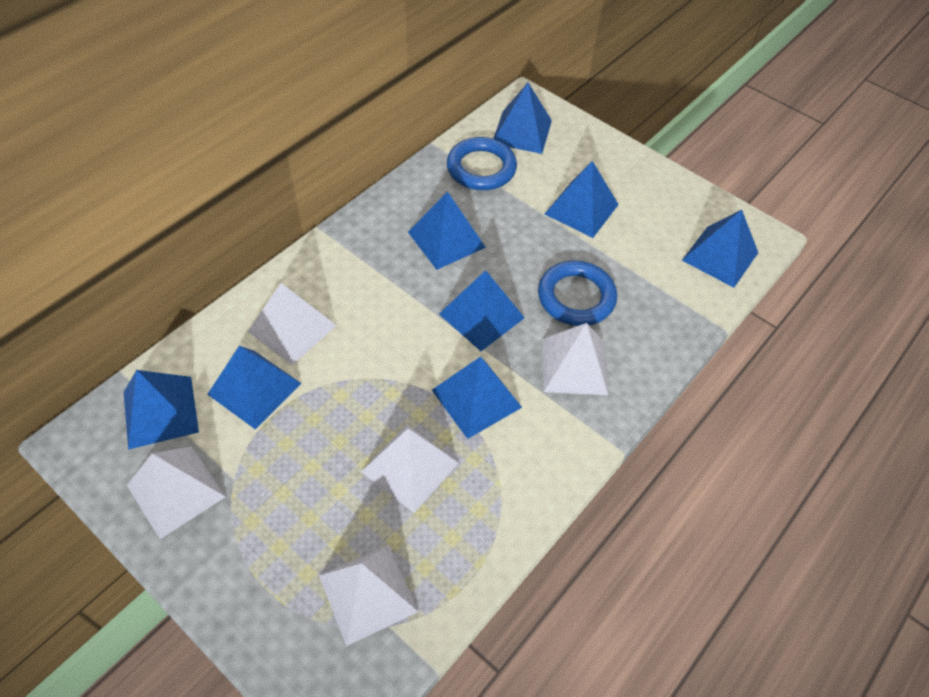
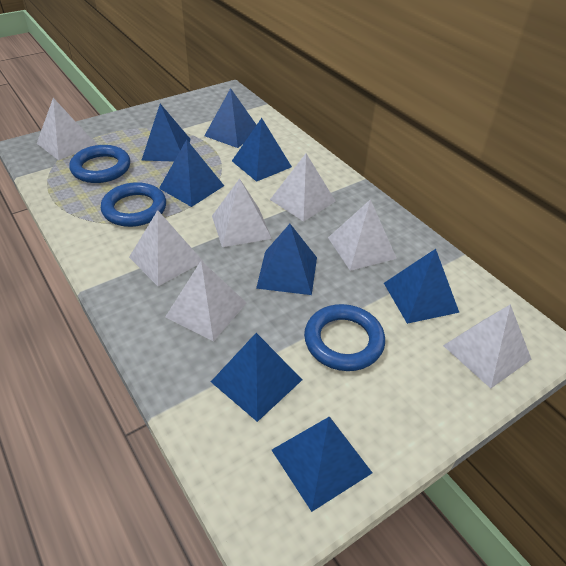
blue ring: 2 -> 3
white pyramid: 5 -> 7

